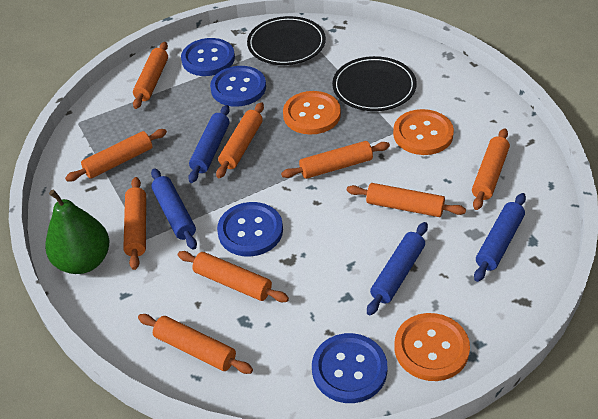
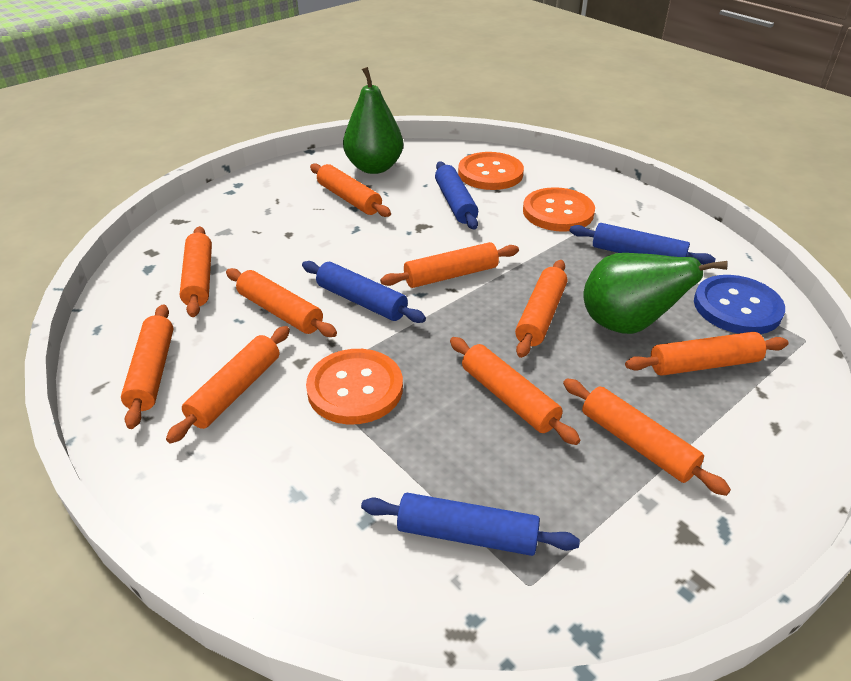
black plate: 2 -> 0
blue button: 4 -> 1
green pear: 1 -> 2
orange rolling pin: 9 -> 10

